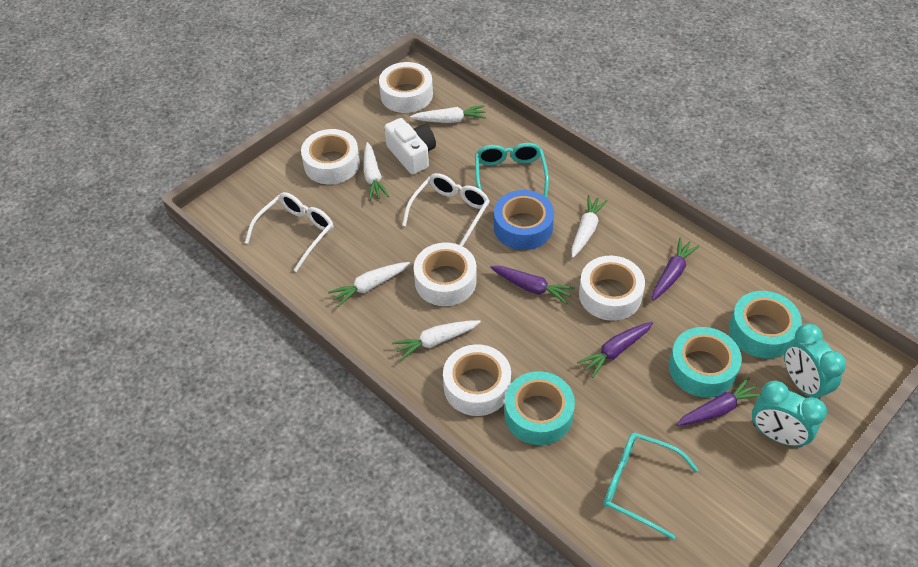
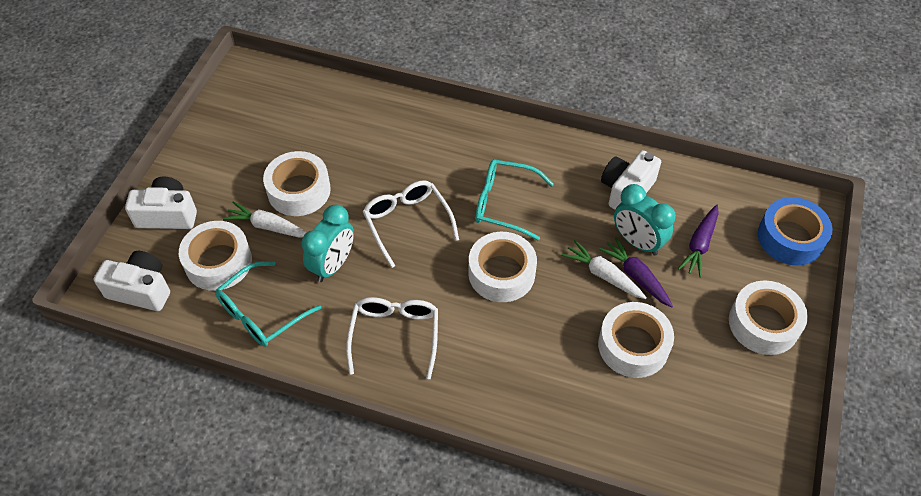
purple carrot: 4 -> 2
turquoise tape: 3 -> 0
white camera: 1 -> 3
white carrot: 5 -> 2

